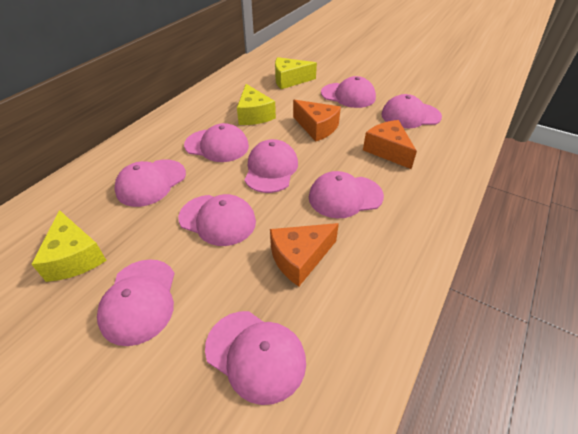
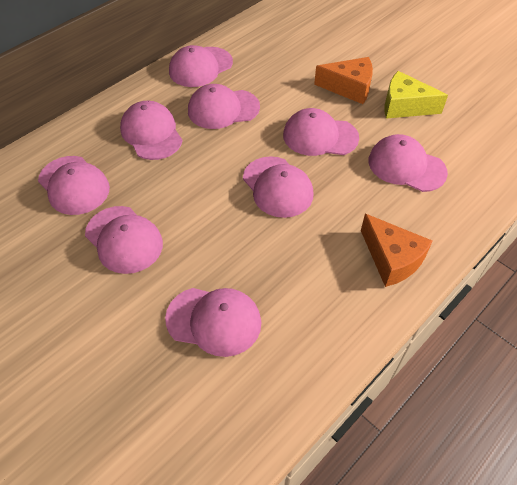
orange cheese: 3 -> 2
yellow cheese: 3 -> 1

